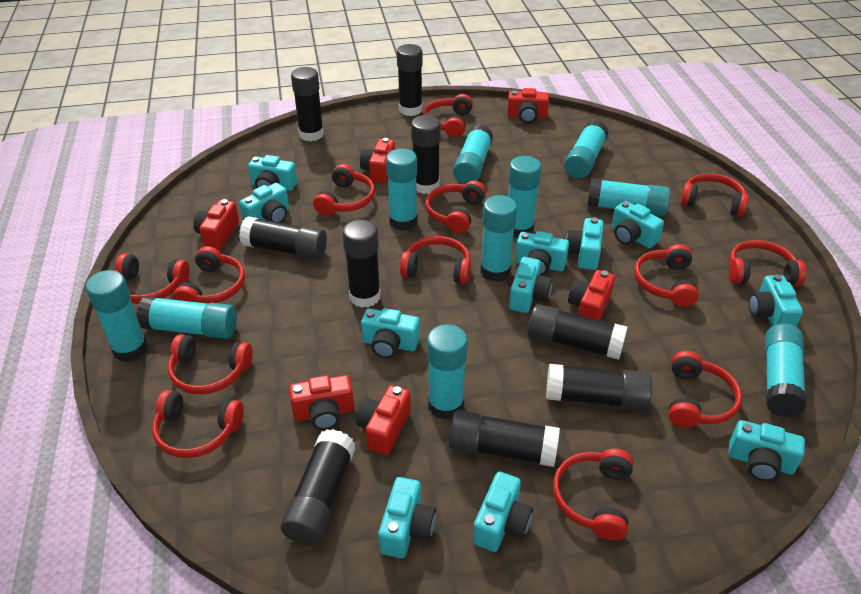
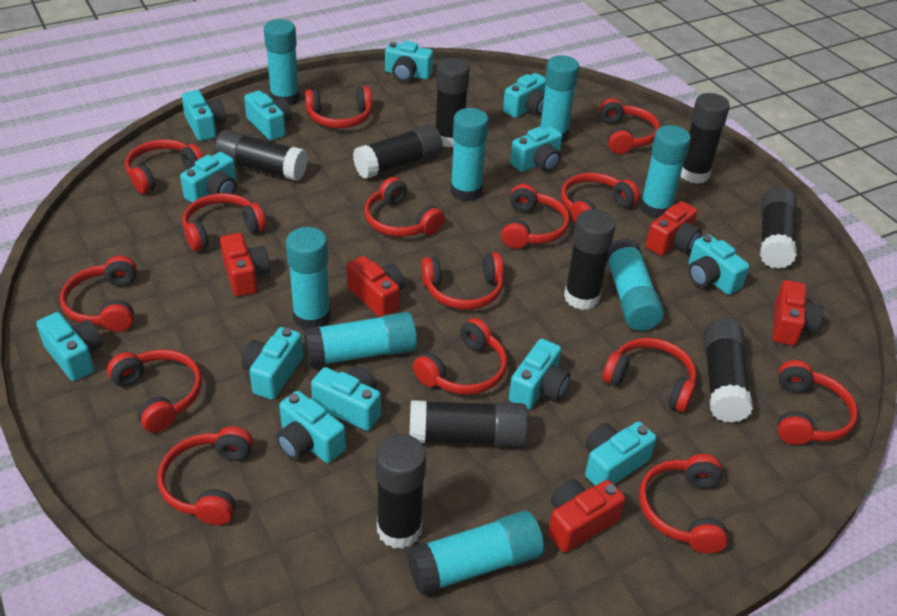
red camera: 6 -> 5
red headphones: 13 -> 15
turquoise camera: 11 -> 13
turquoise glue stick: 10 -> 8

